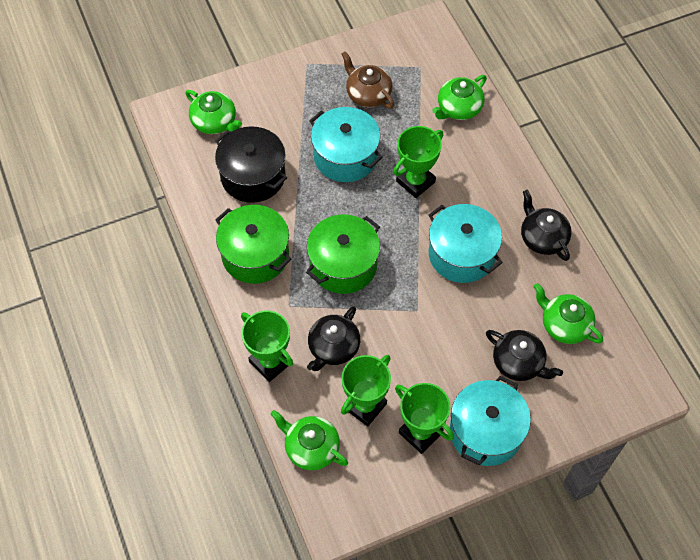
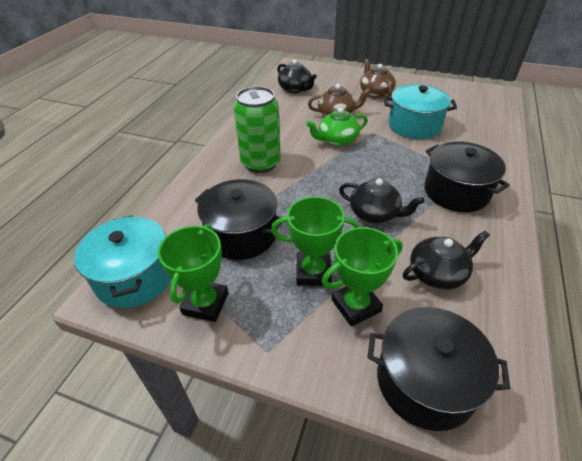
black pot: 1 -> 3
brown teapot: 1 -> 2
green can: 0 -> 1
green pot: 2 -> 0
green teapot: 4 -> 1
green trophy: 4 -> 3
turquoise pot: 3 -> 2

